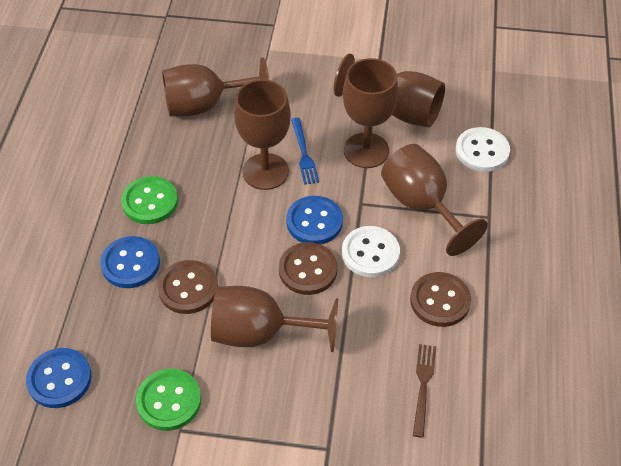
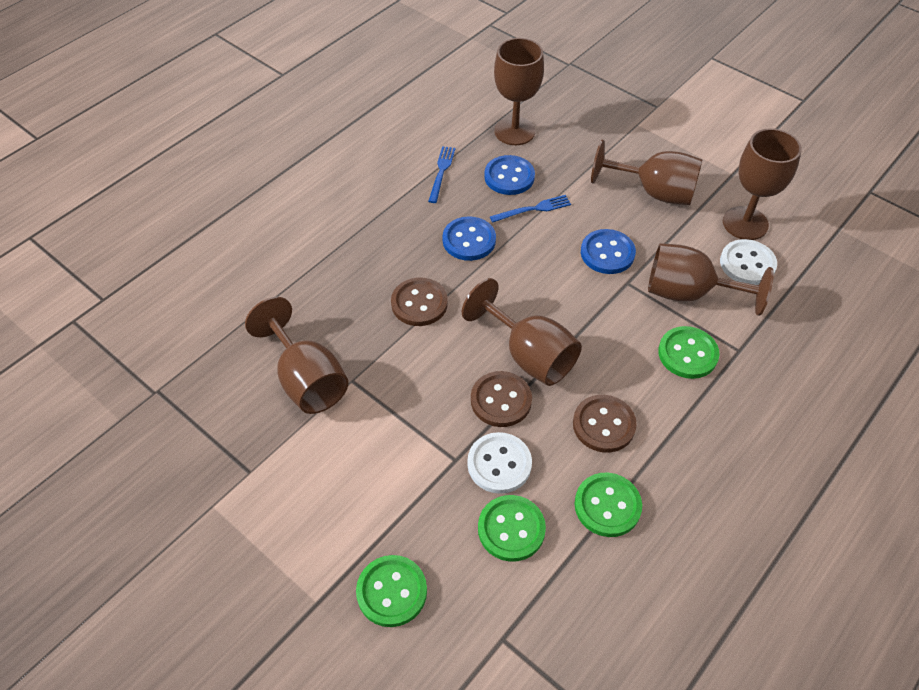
blue fork: 1 -> 2
brown fork: 1 -> 0
green button: 2 -> 4

